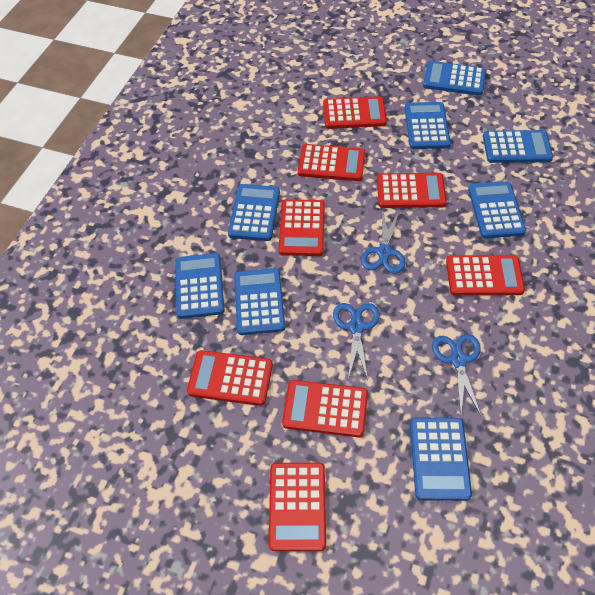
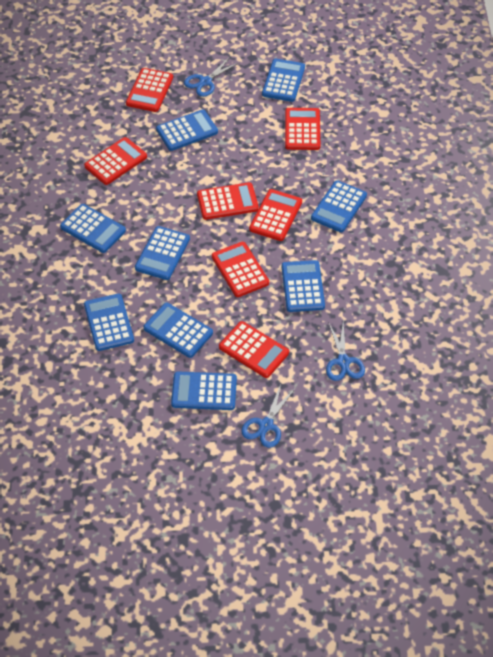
blue calculator: 8 -> 9
red calculator: 8 -> 7

